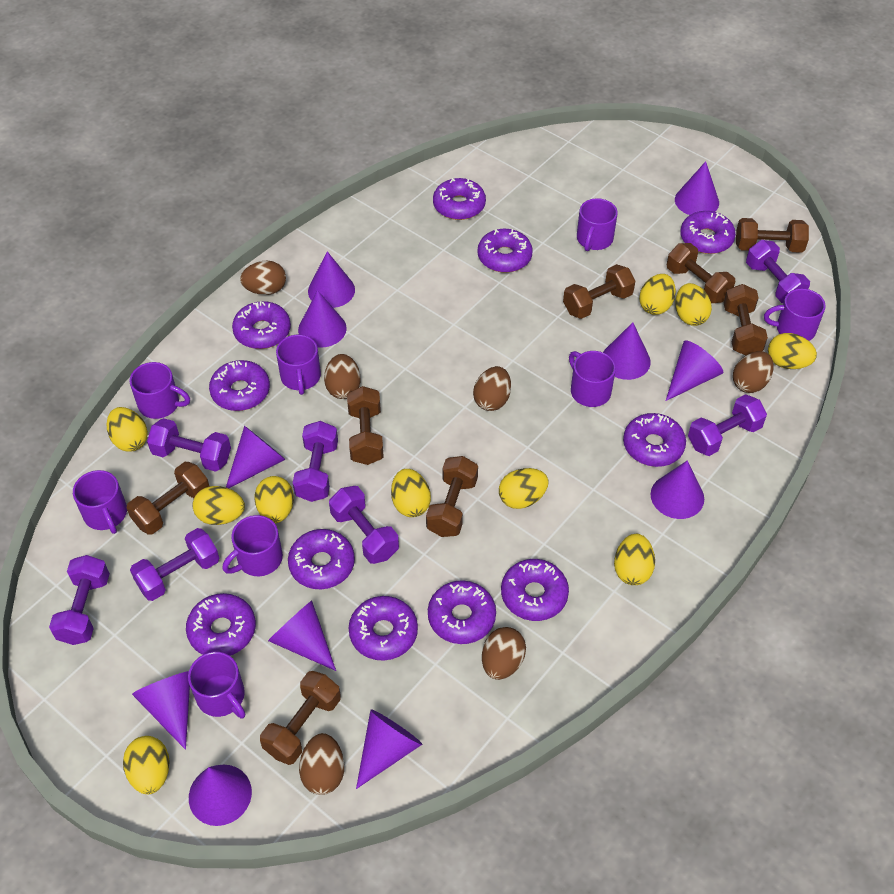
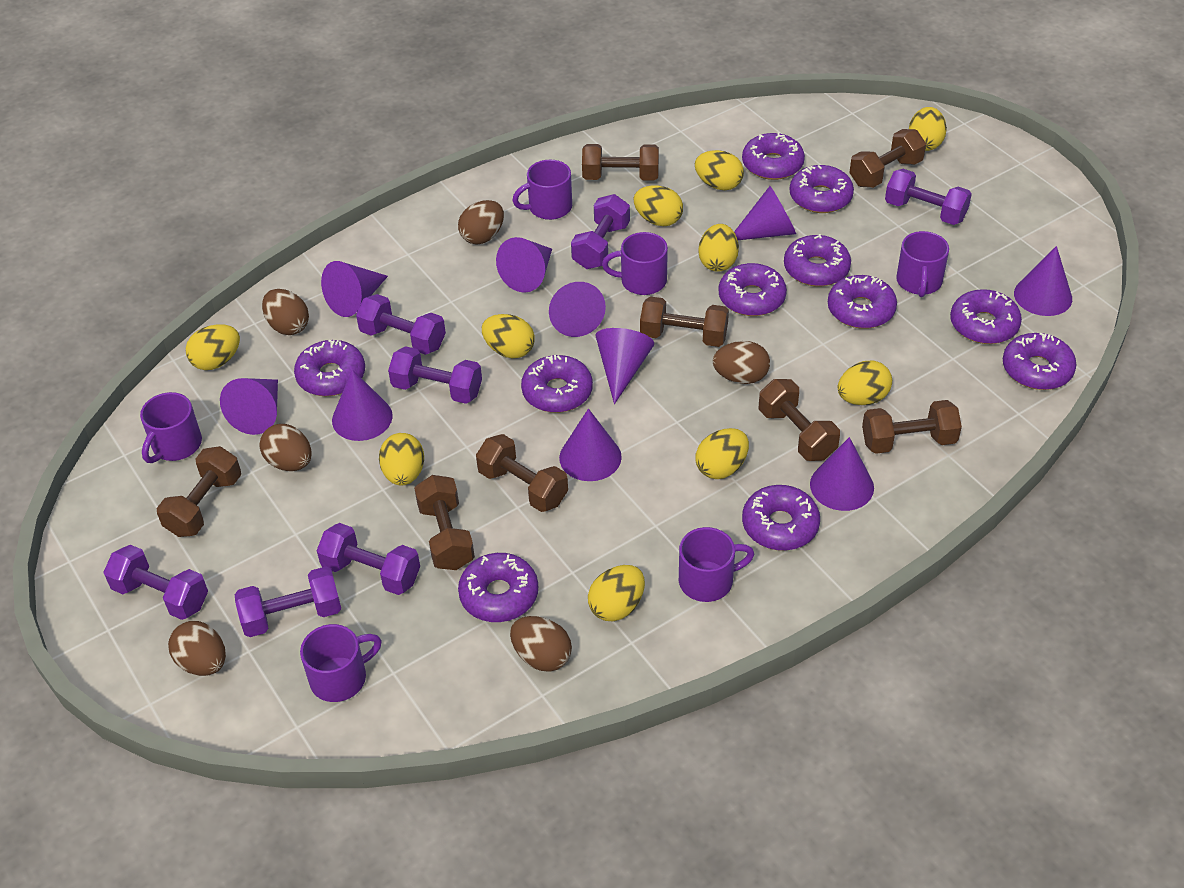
purple cone: 11 -> 10
purple mug: 8 -> 6

